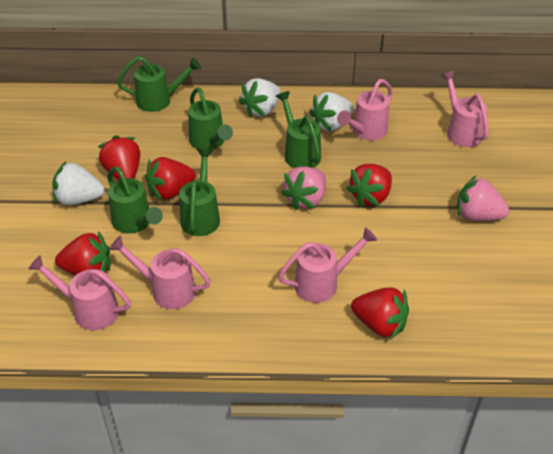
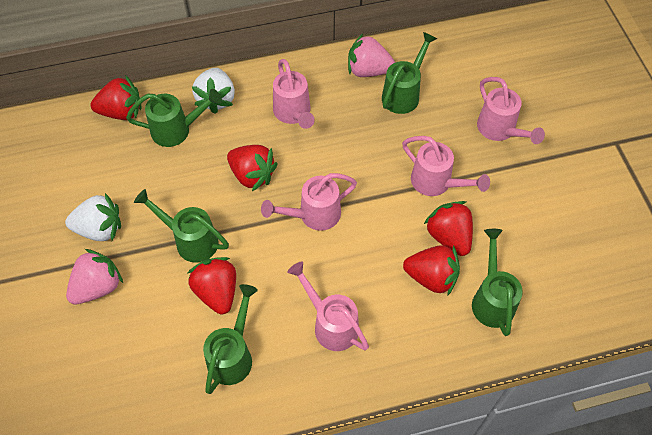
white strawberry: 3 -> 2

